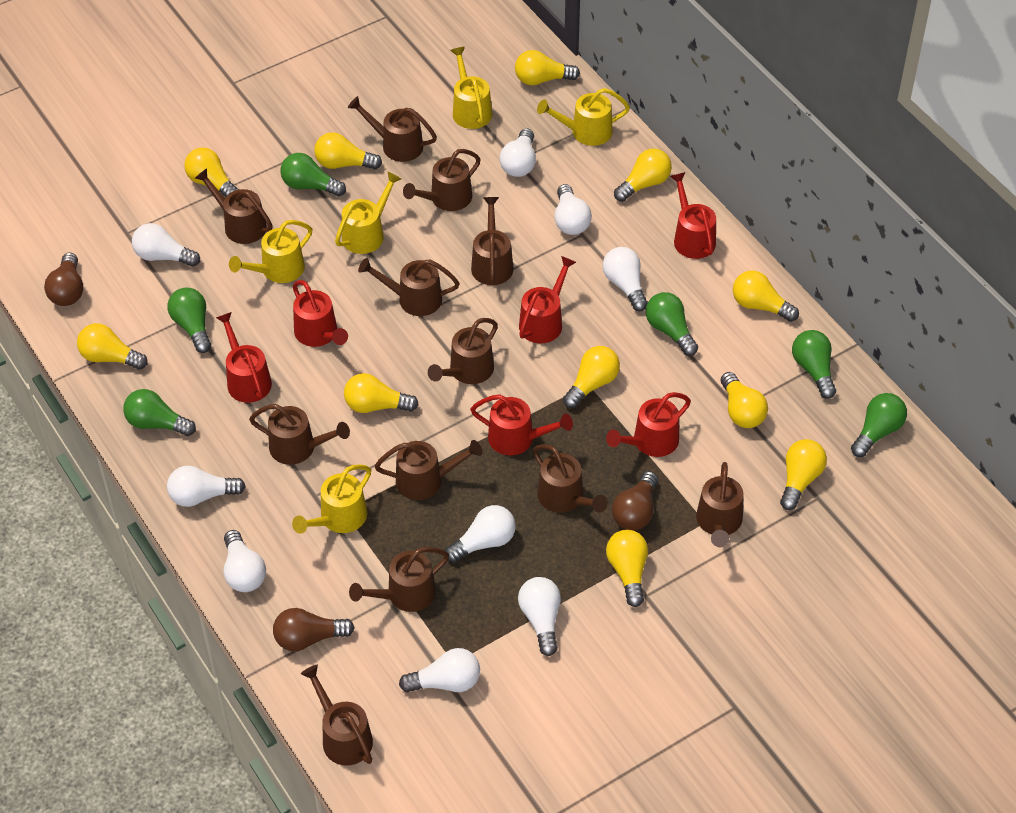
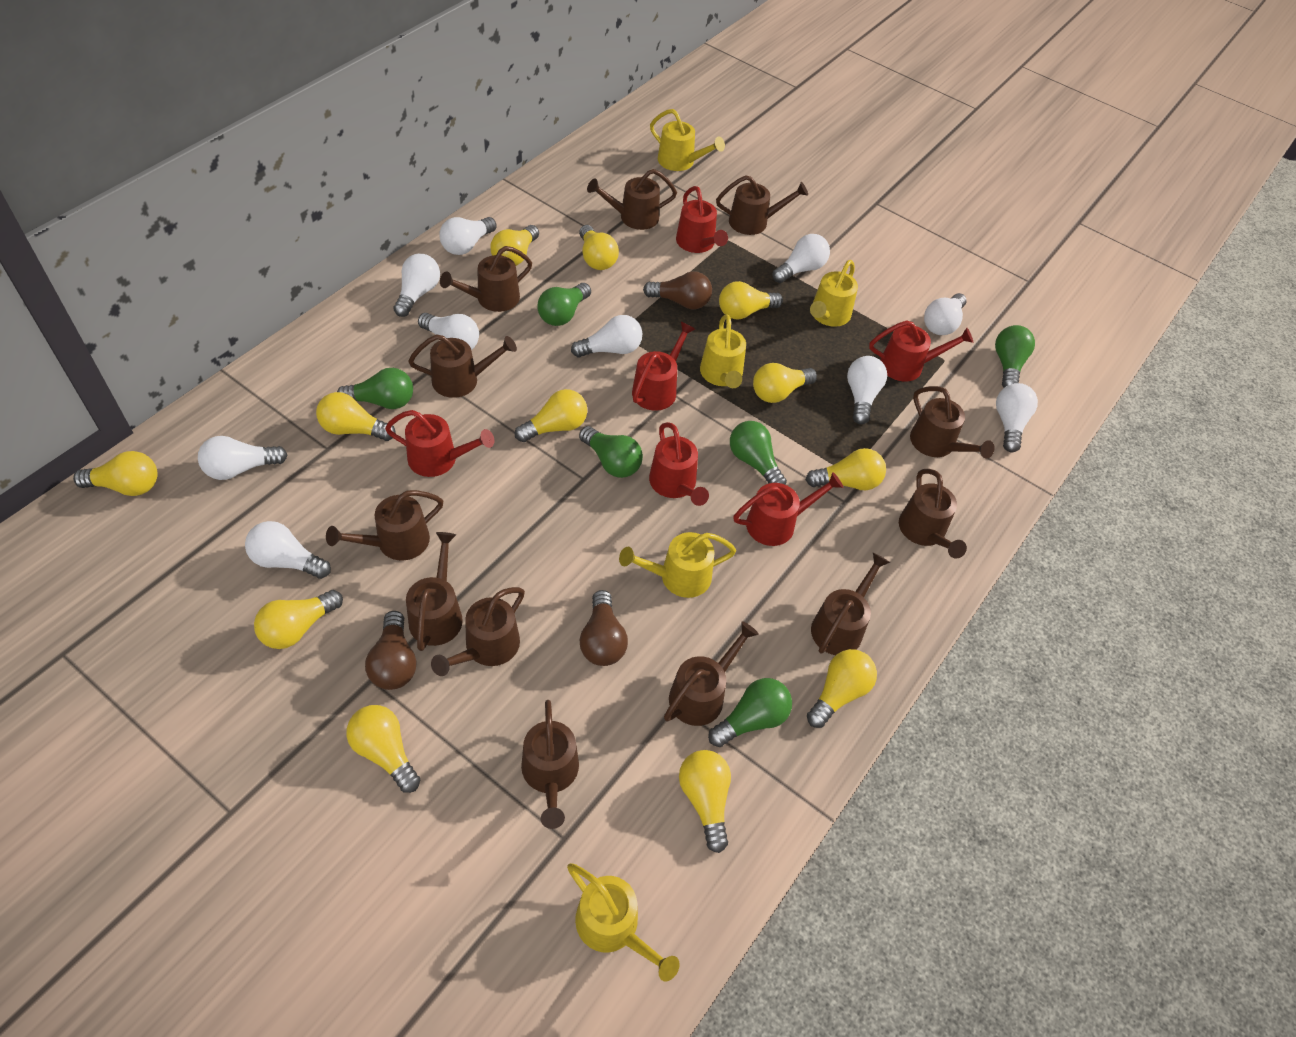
white light bulb: 9 -> 10
yellow light bulb: 11 -> 12

